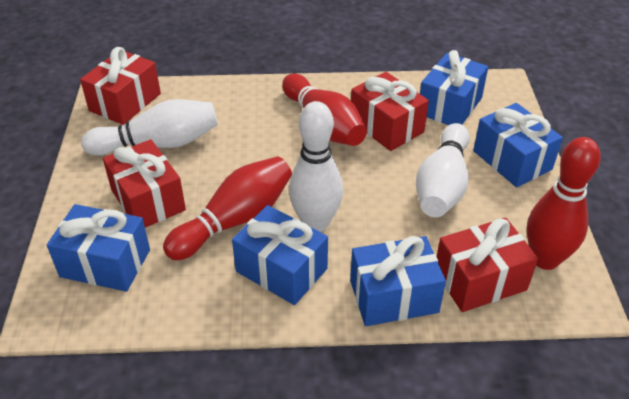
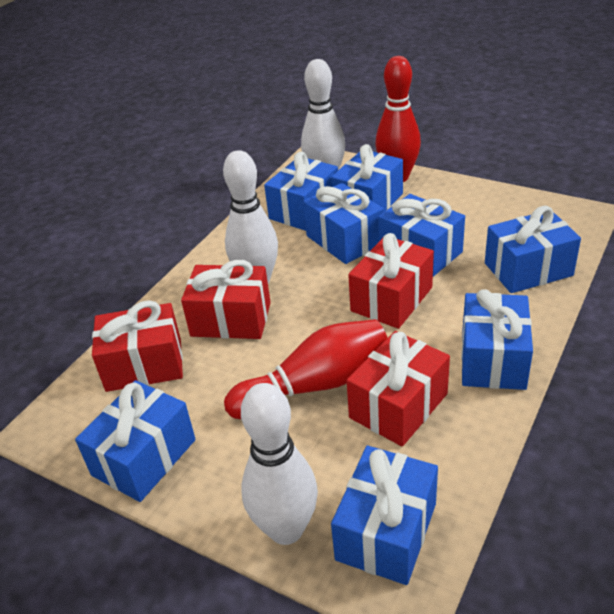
blue gift: 5 -> 8
red bowling pin: 3 -> 2

